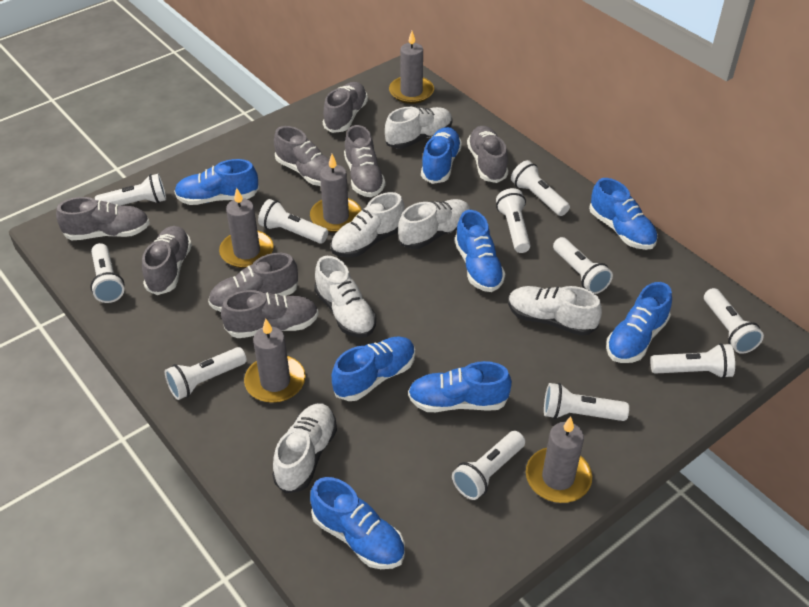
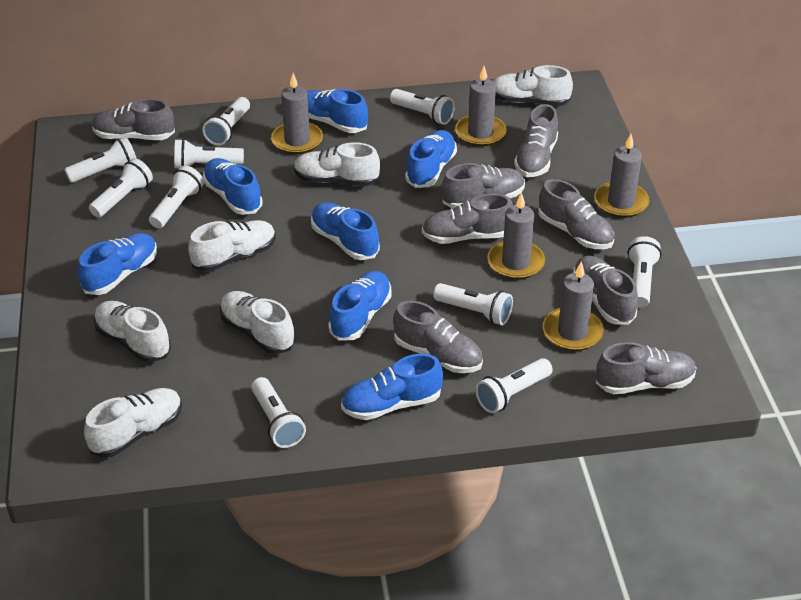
blue shoe: 8 -> 7
white flashlight: 11 -> 10

